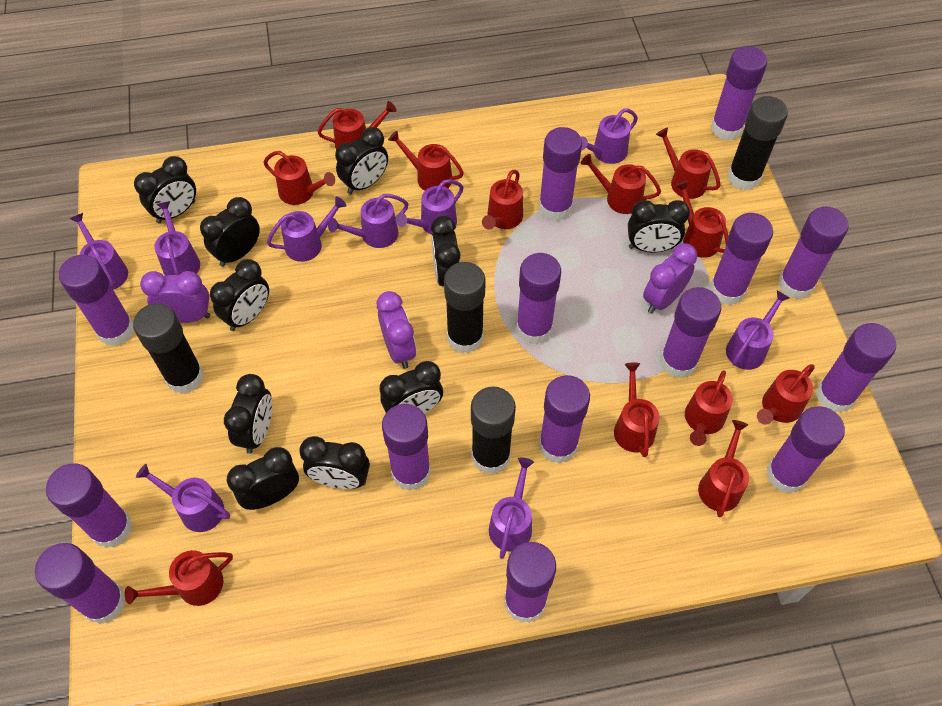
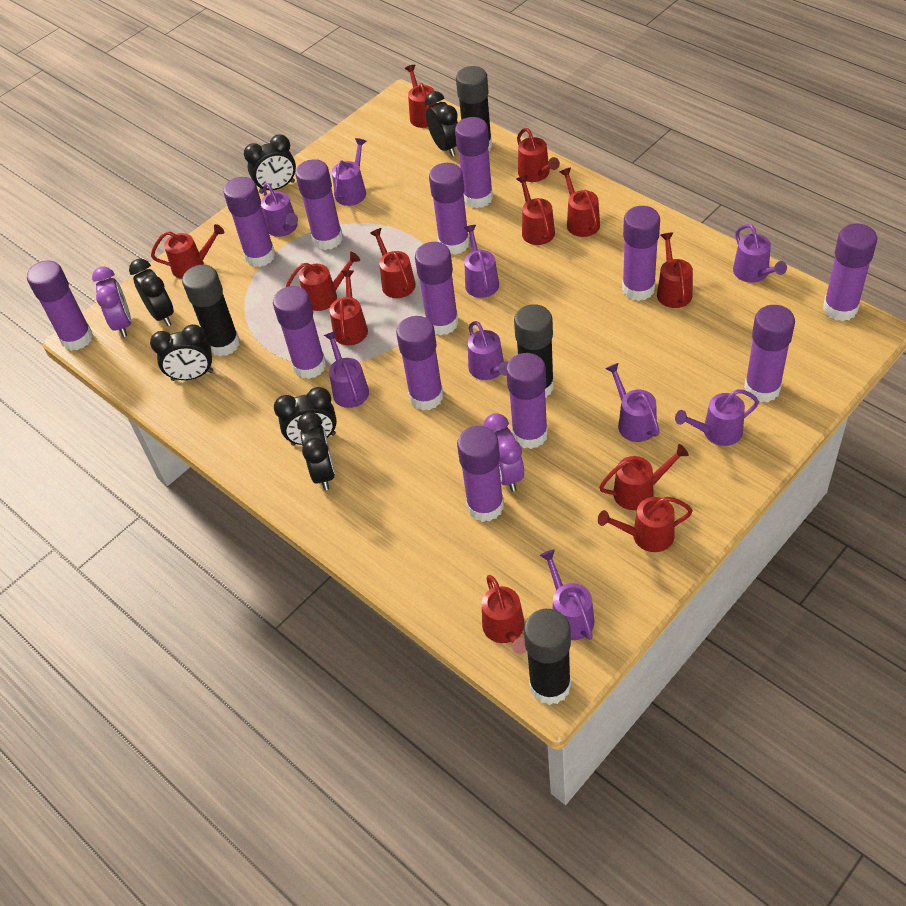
black clock: 10 -> 6
purple clock: 3 -> 2
purple glue stick: 14 -> 13

